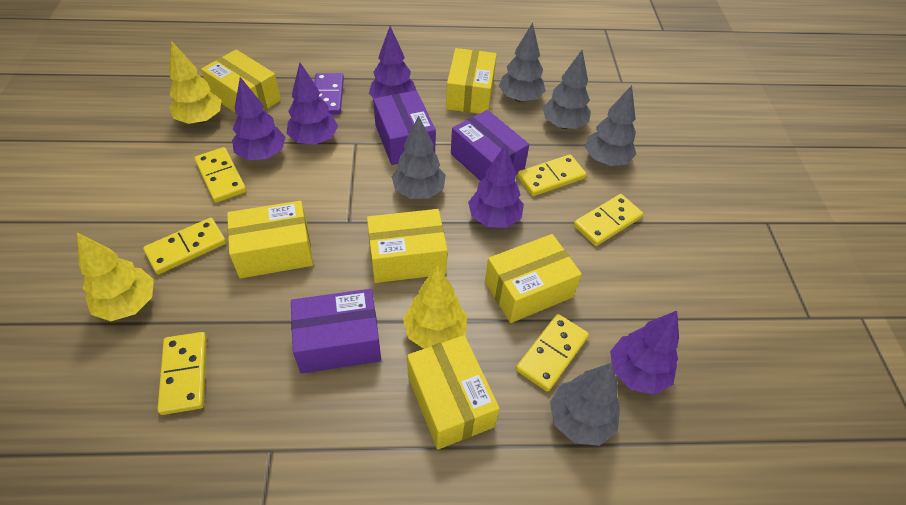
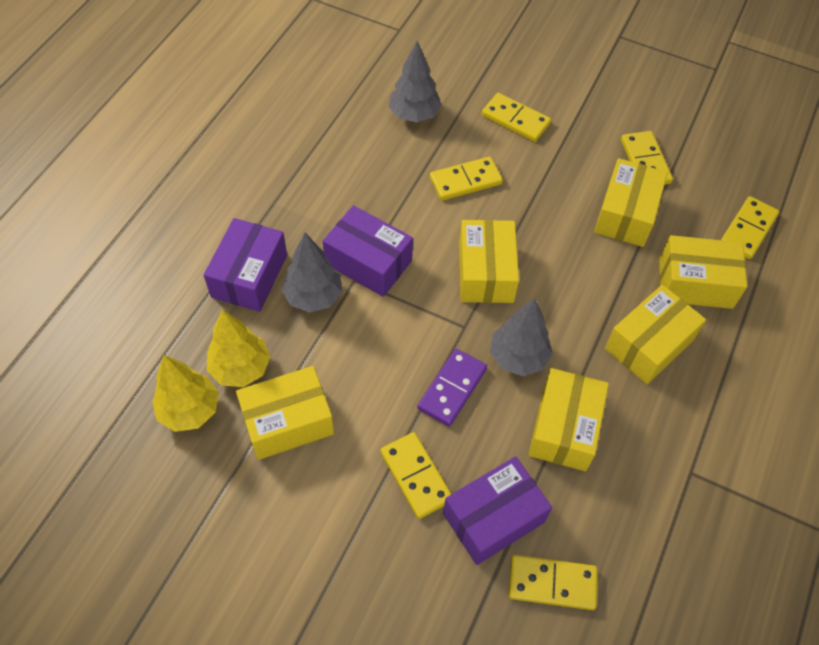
grey tree: 5 -> 3
purple tree: 5 -> 0
yellow tree: 3 -> 2

